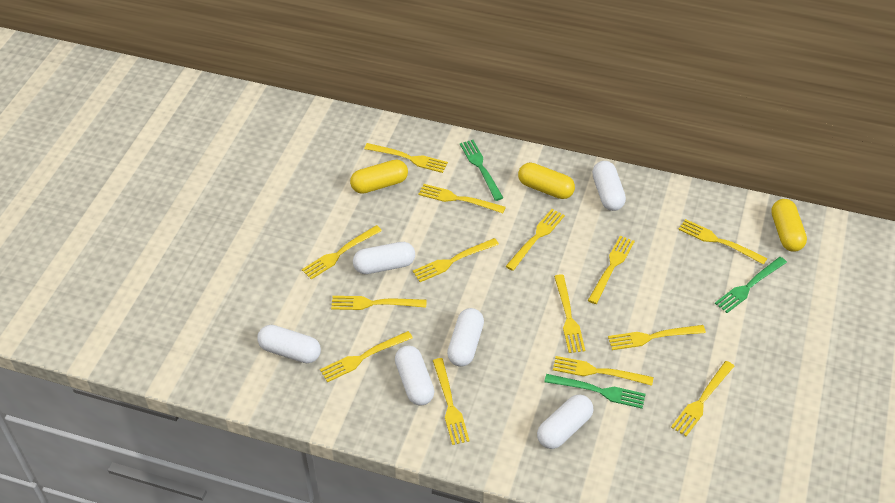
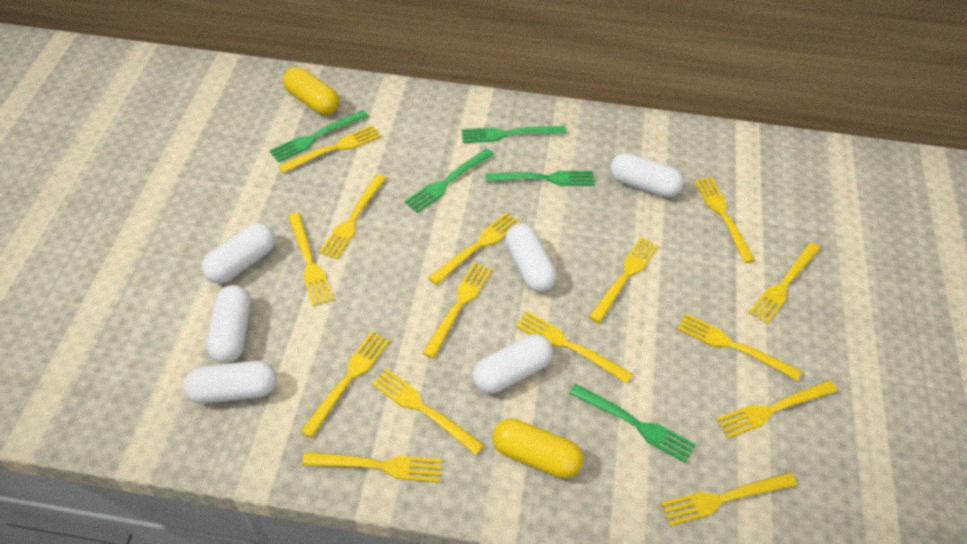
green fork: 3 -> 5
yellow capsule: 3 -> 2
yellow fork: 14 -> 15

